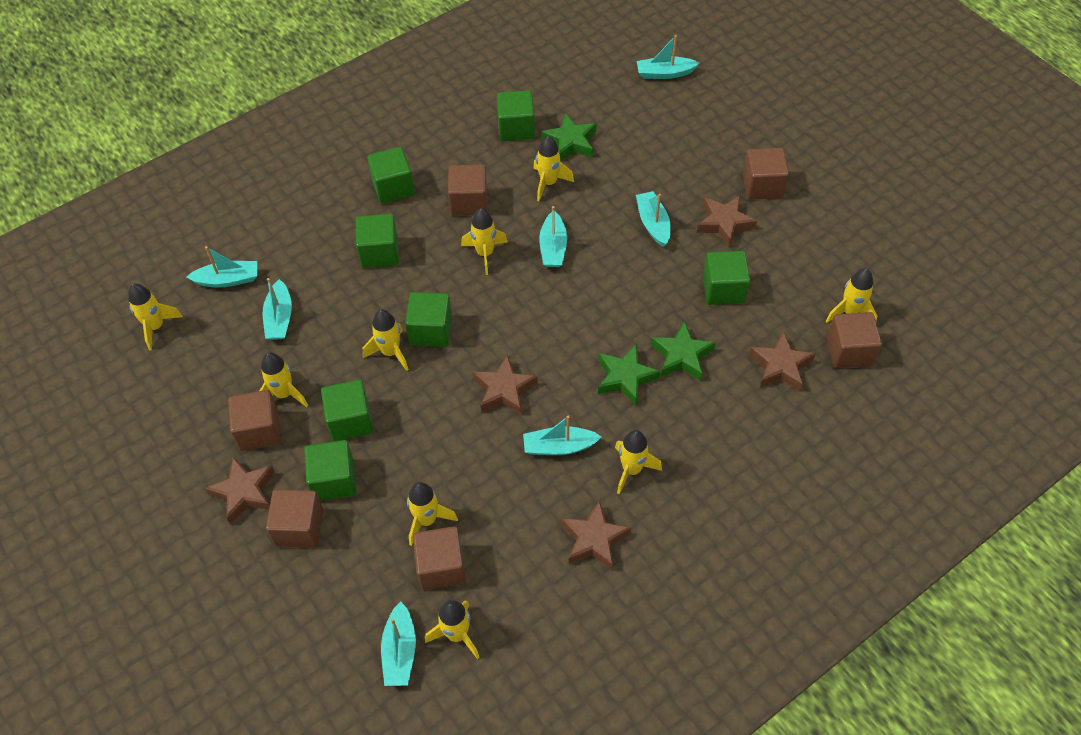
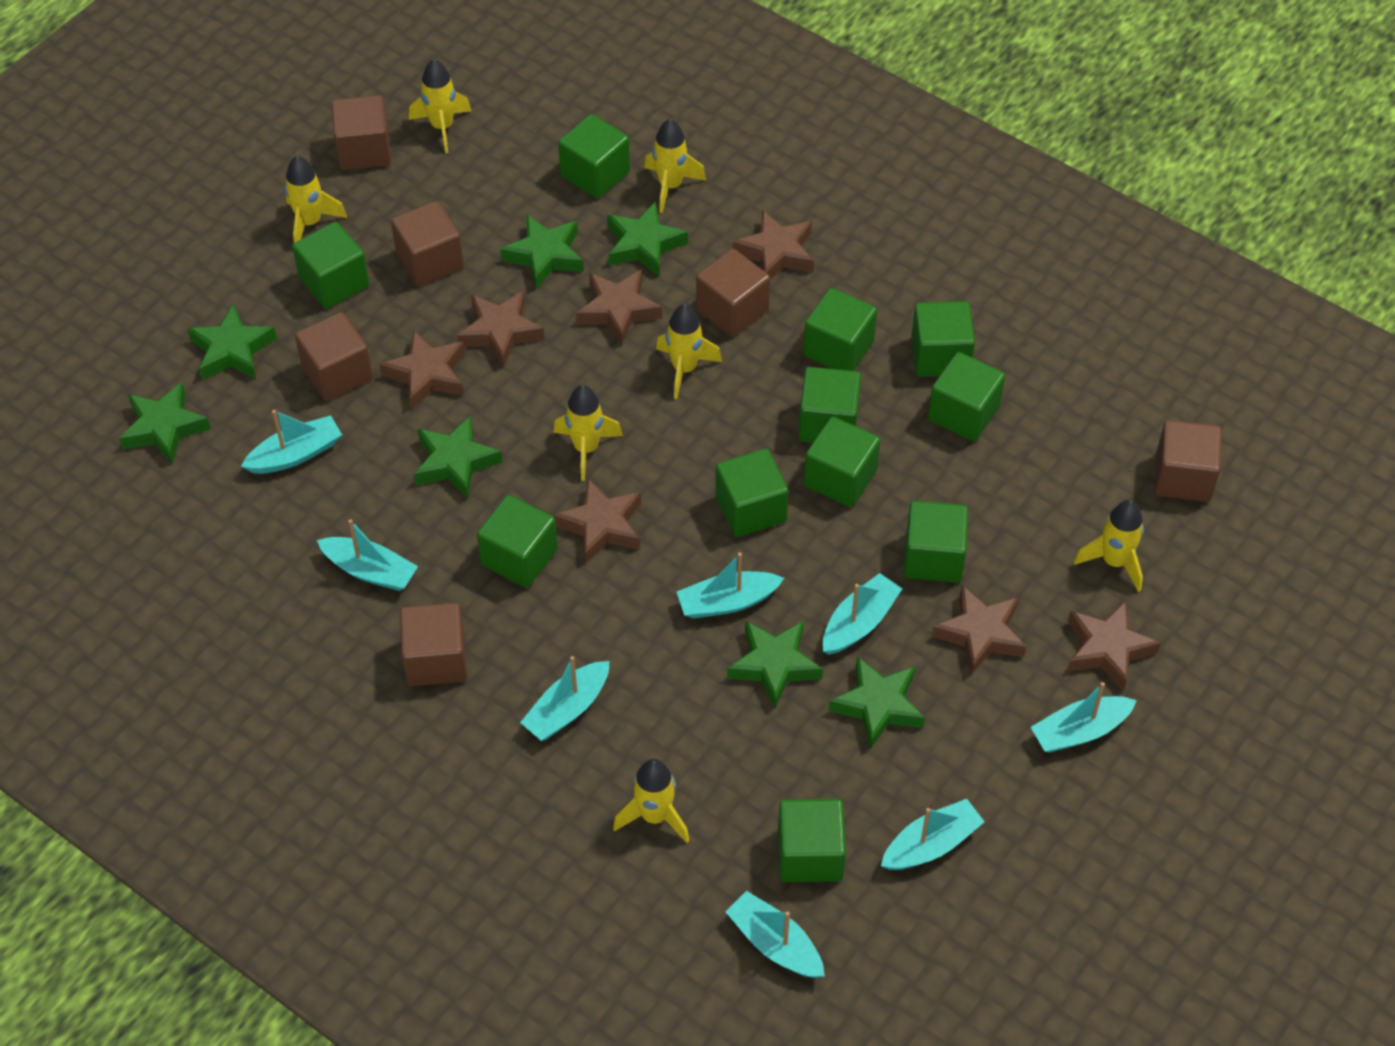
brown star: 5 -> 7
green cube: 7 -> 11
green star: 3 -> 7
turquoise boat: 7 -> 8
yellow rocket: 9 -> 7

